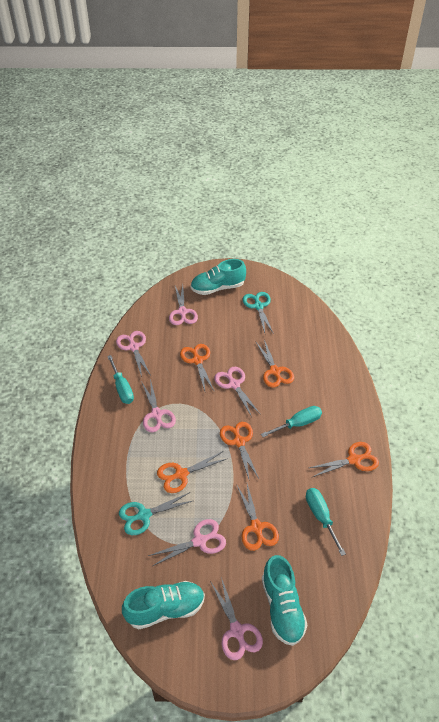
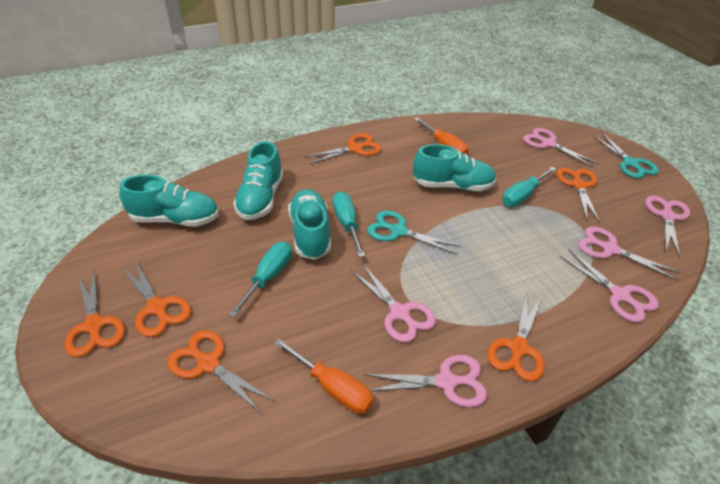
orange screwdriver: 0 -> 2
turquoise shoe: 3 -> 4

